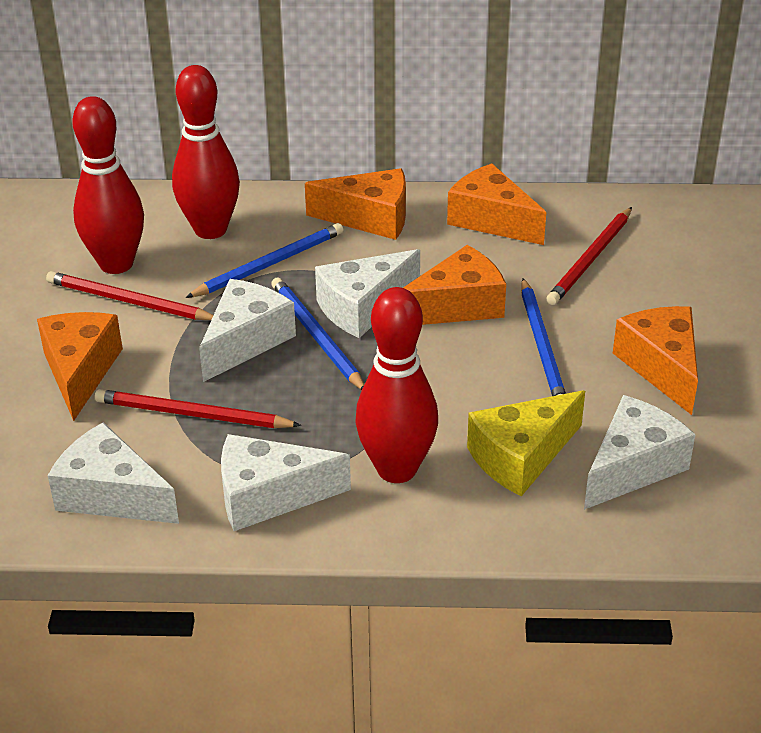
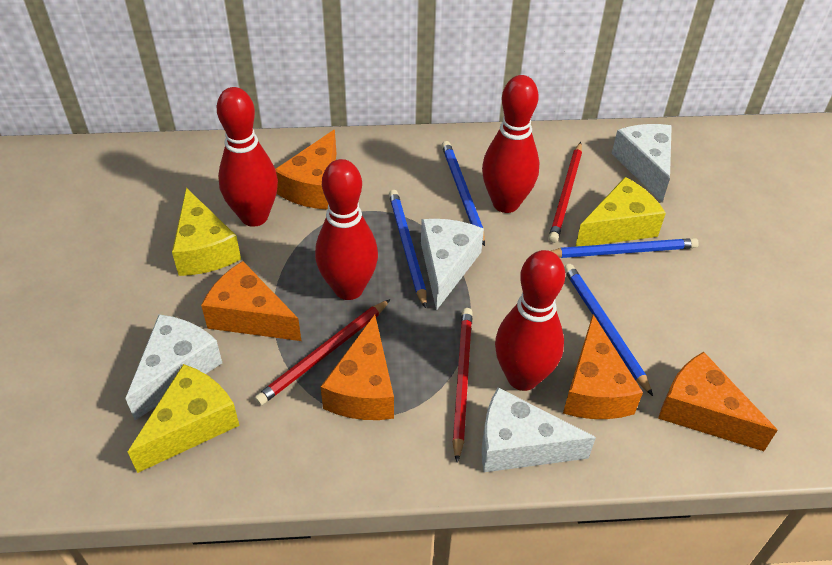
blue pencil: 3 -> 4
red bowling pin: 3 -> 4
white cheese: 5 -> 4
yellow cheese: 1 -> 3

